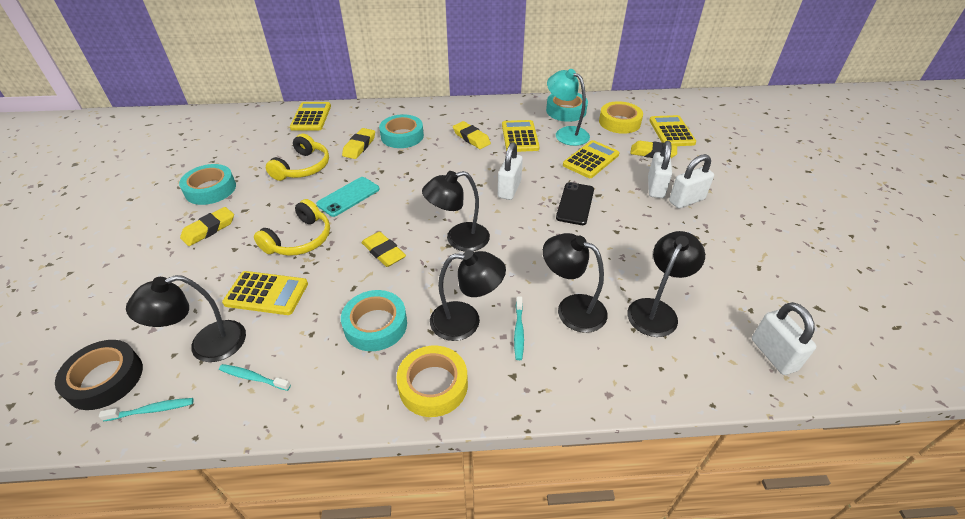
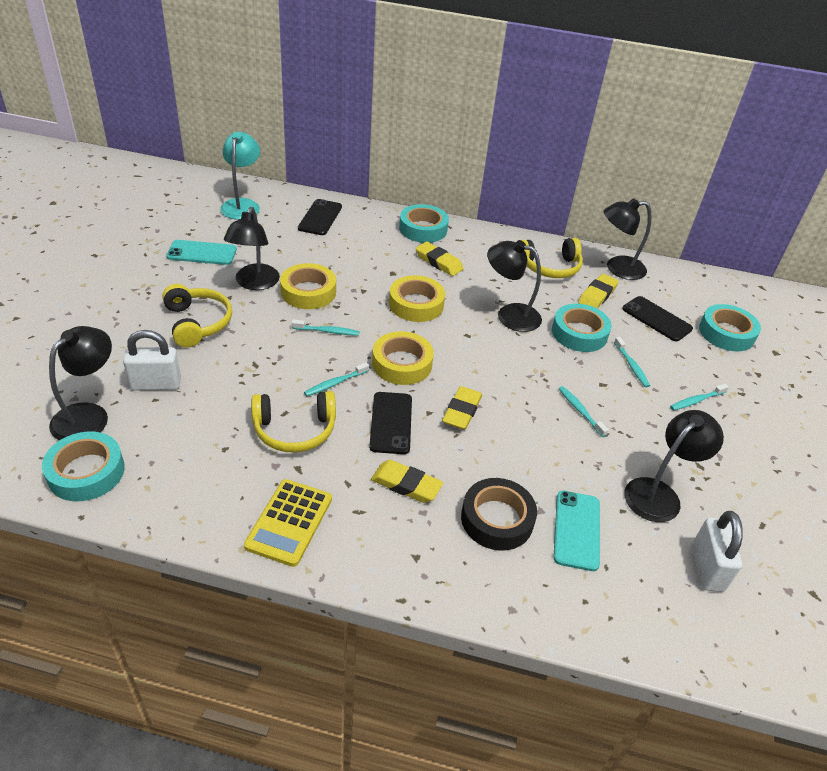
black phone: 1 -> 3
turquoise phone: 1 -> 2
turquoise toothbrush: 3 -> 5
white padlock: 4 -> 2
yellow calculator: 5 -> 1
yellow eraser: 5 -> 4
yellow headphones: 2 -> 3
yellow tape: 2 -> 3

